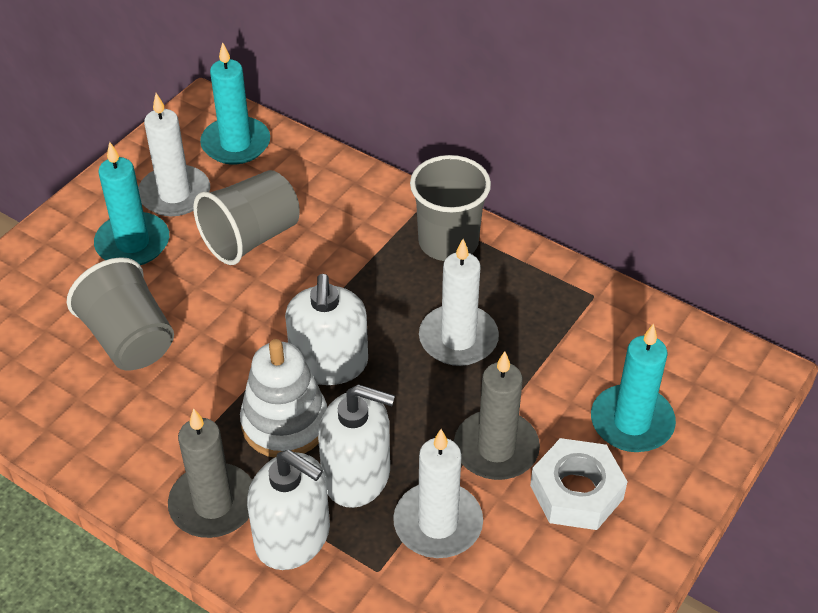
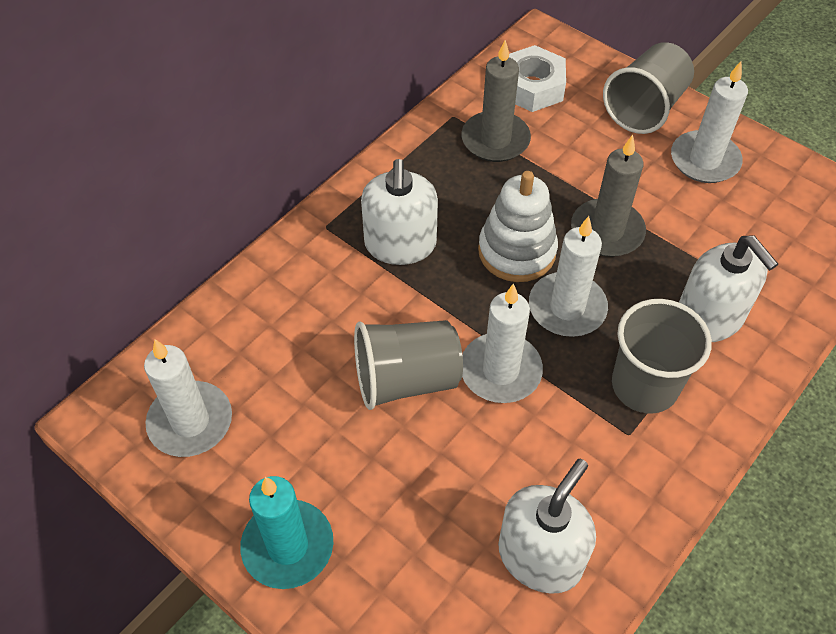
turquoise candle: 3 -> 1
white candle: 3 -> 4

